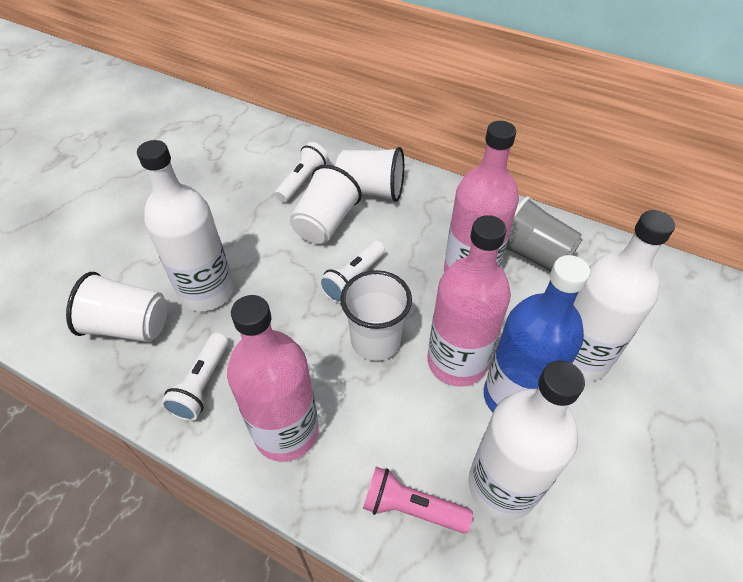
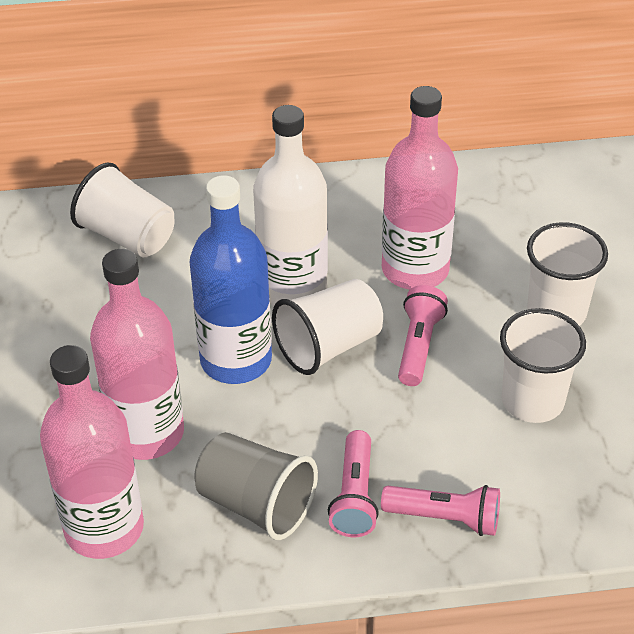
pink flashlight: 1 -> 3
white bottle: 3 -> 1
white flashlight: 3 -> 0

